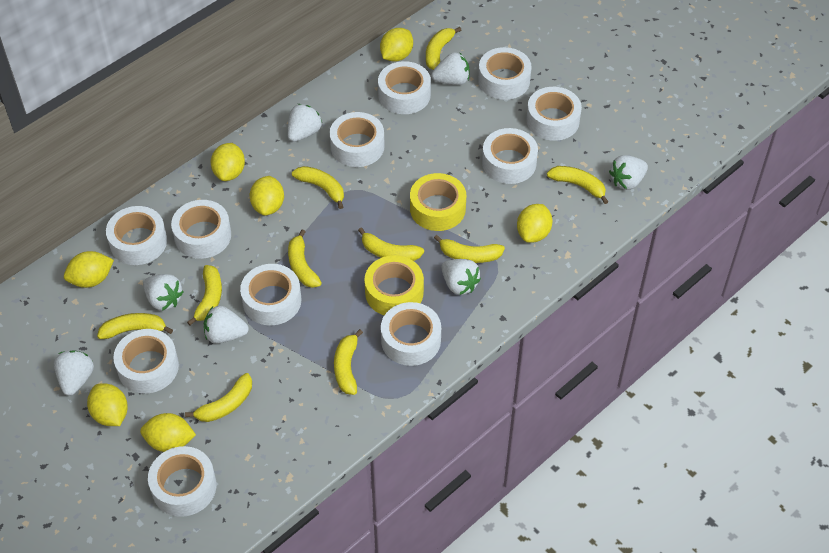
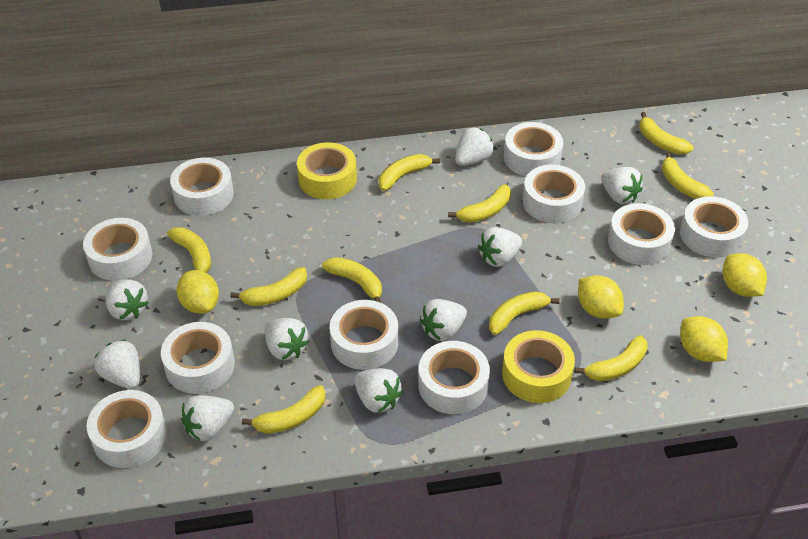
white strawberry: 7 -> 9
white tape: 11 -> 10
yellow lemon: 7 -> 4

